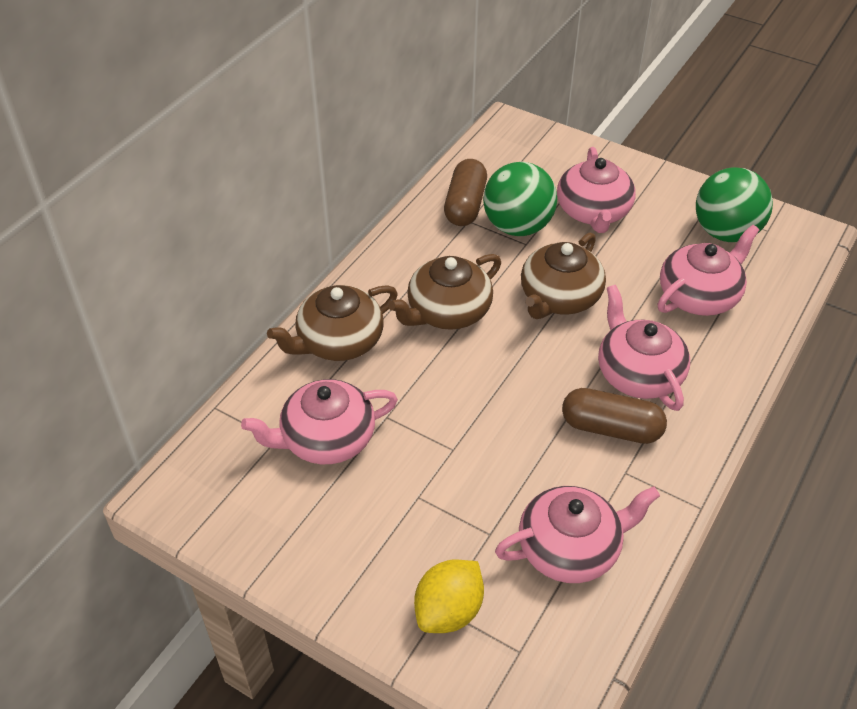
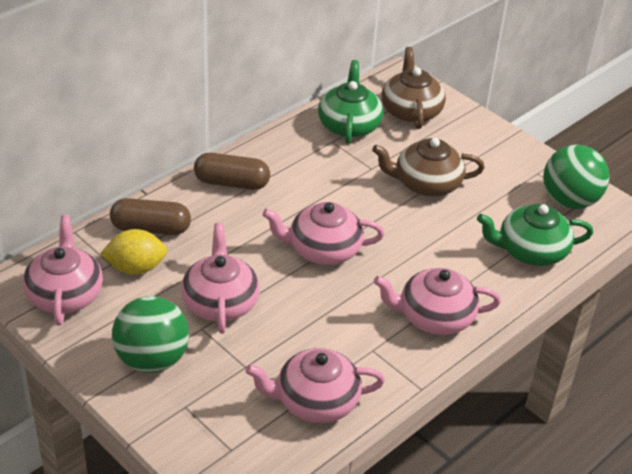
brown teapot: 3 -> 2
green teapot: 0 -> 2

